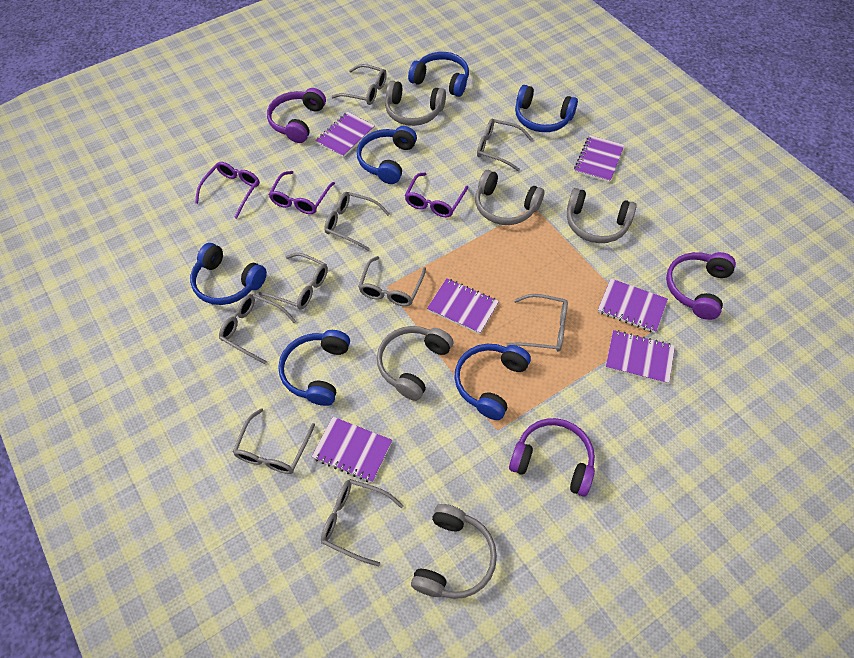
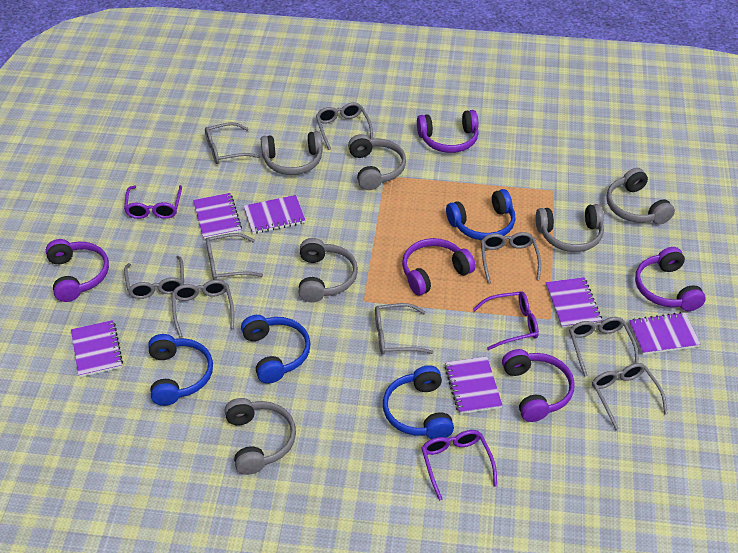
blue headphones: 6 -> 4
grey headphones: 5 -> 6
purple headphones: 3 -> 5

